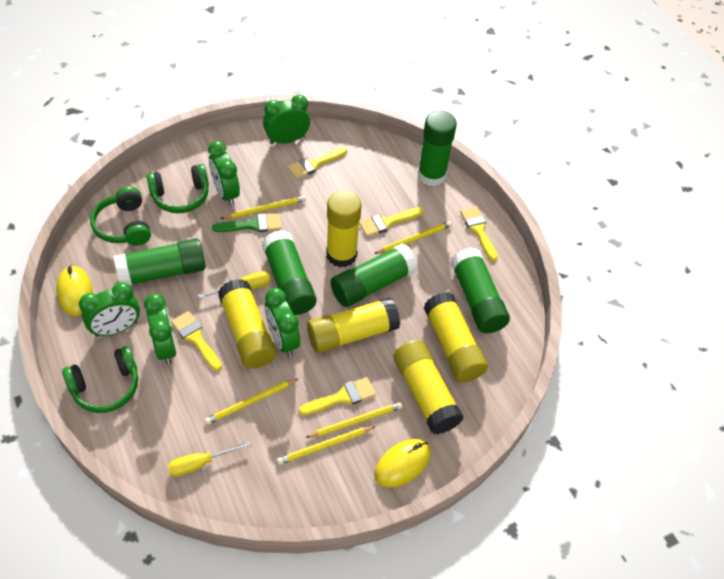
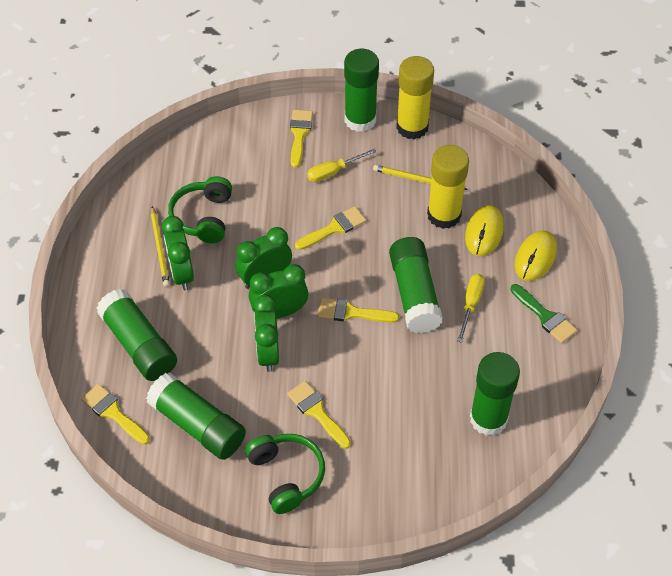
green clock: 5 -> 4
green headphones: 3 -> 2
yellow glue stick: 5 -> 2
yellow pencil: 5 -> 2

